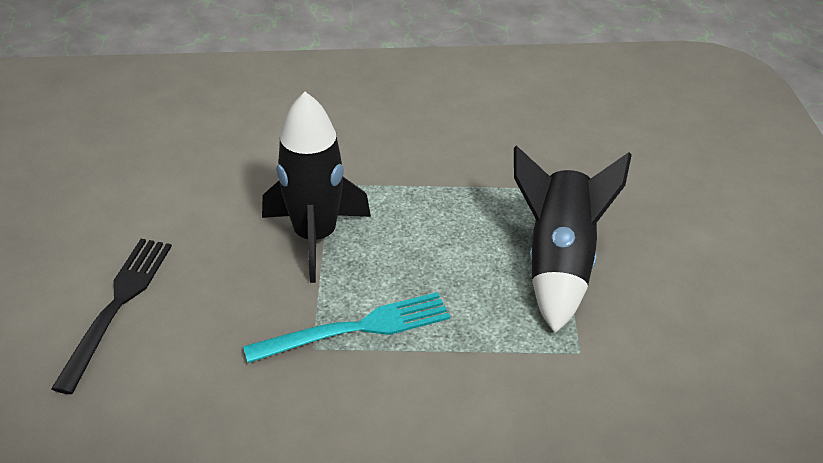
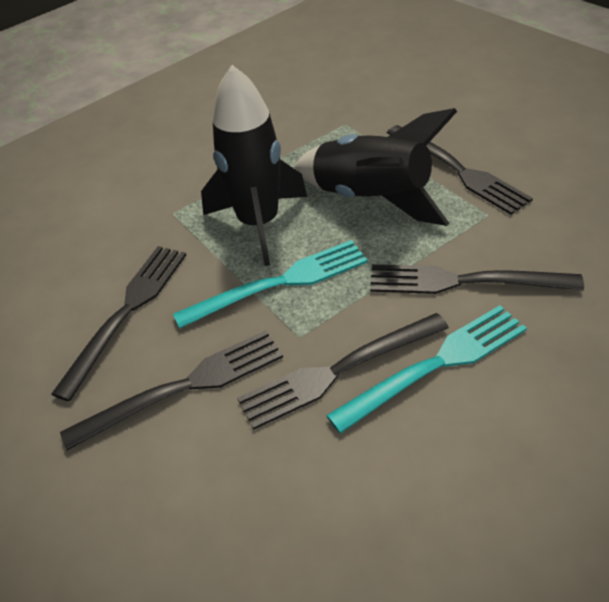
black fork: 1 -> 5
turquoise fork: 1 -> 2

